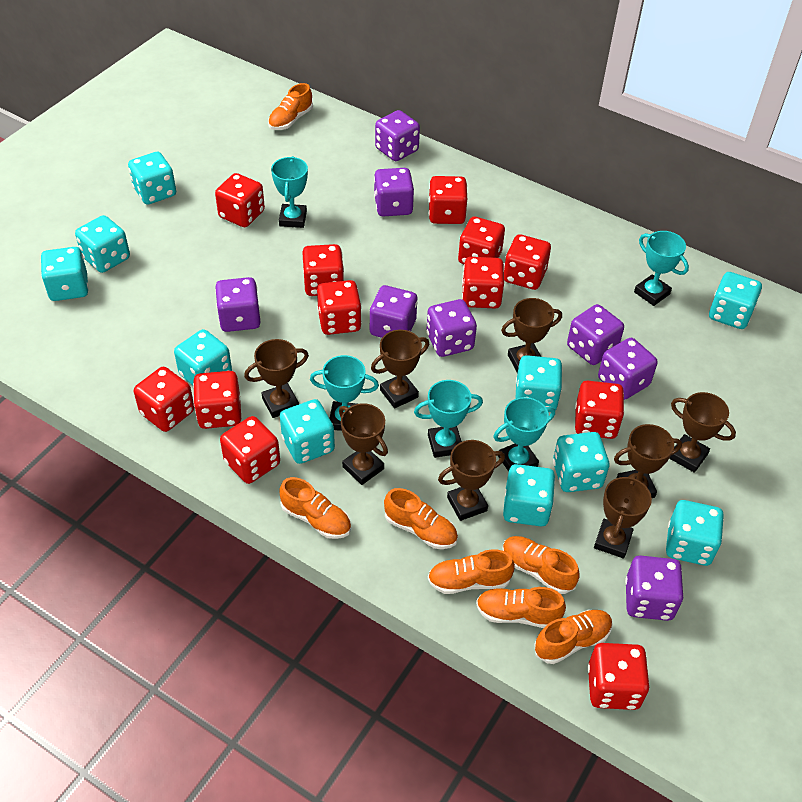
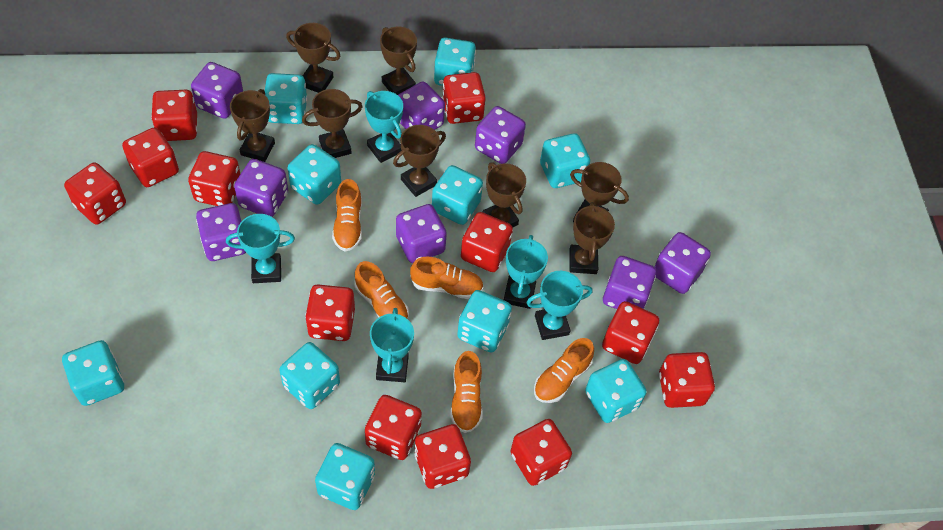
orange shoe: 7 -> 5

